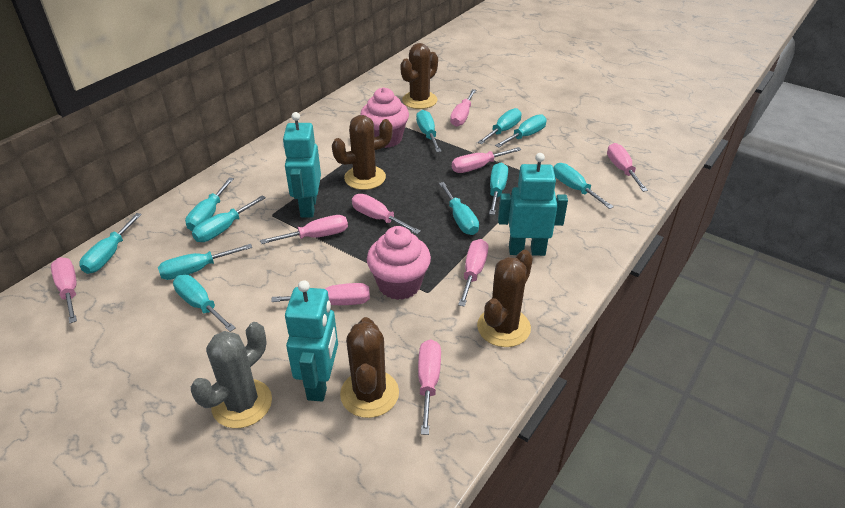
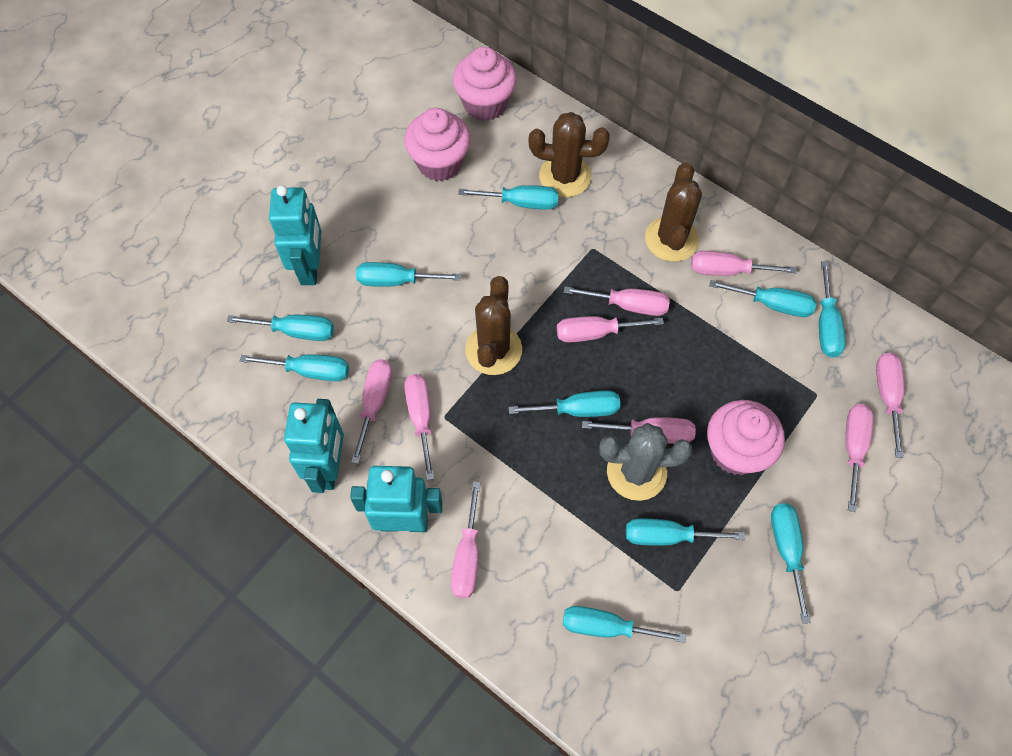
brown cactus: 4 -> 3
pink cupcake: 2 -> 3
turquoise screwdriver: 11 -> 10

